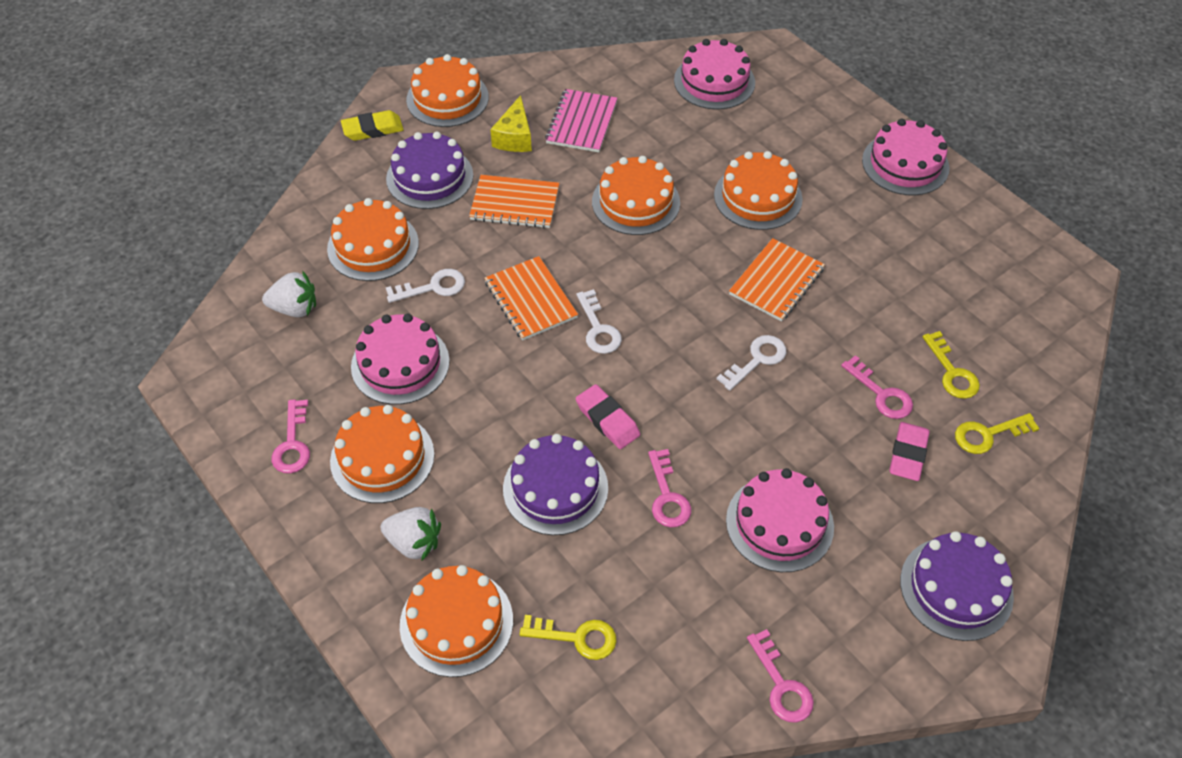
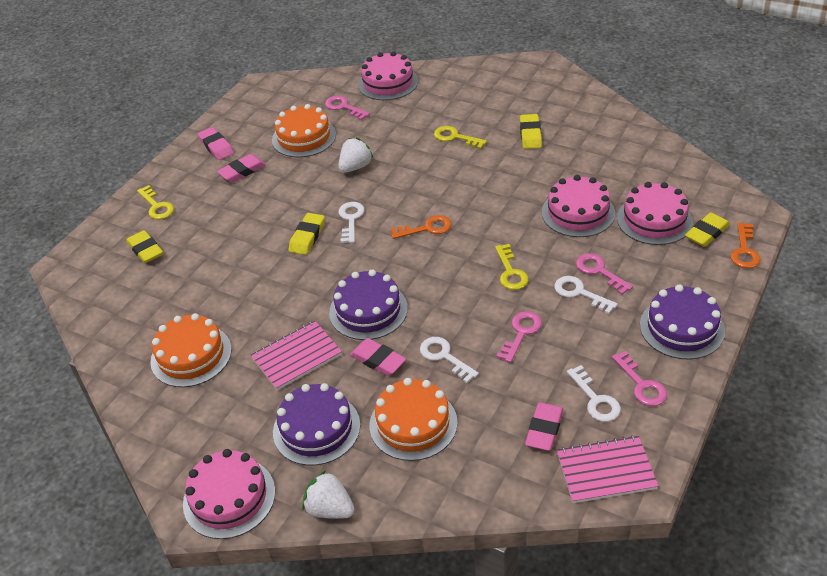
orange cake: 6 -> 3
orange key: 0 -> 2
orange notebook: 3 -> 0
pink eraser: 2 -> 4
pink notebook: 1 -> 2
white key: 3 -> 4
yellow cheese: 1 -> 0
yellow eraser: 1 -> 4

